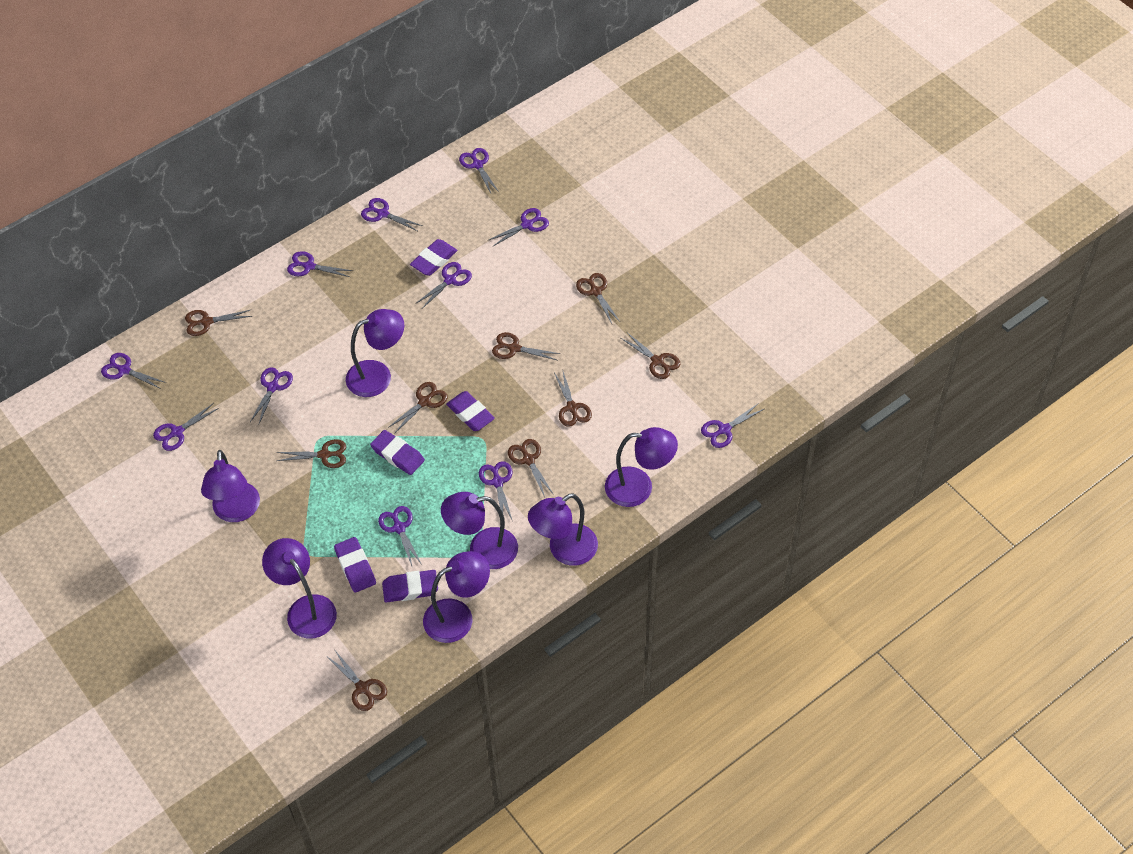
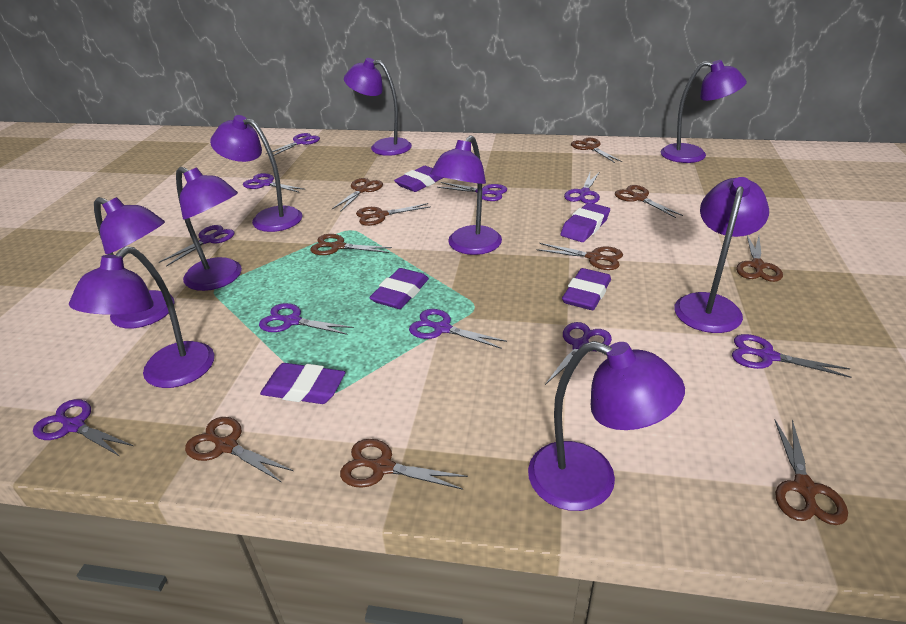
brown scissors: 9 -> 10
purple lamp: 7 -> 9
purple scissors: 11 -> 10

